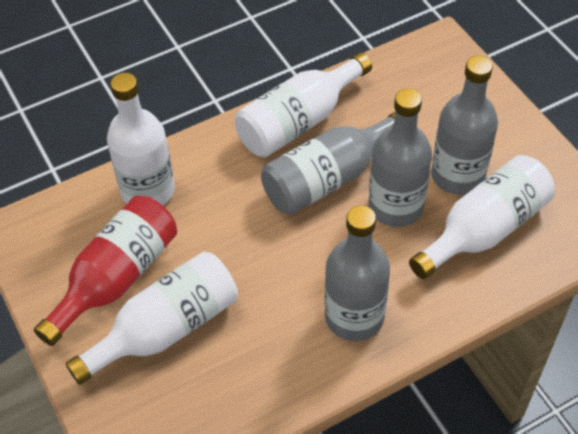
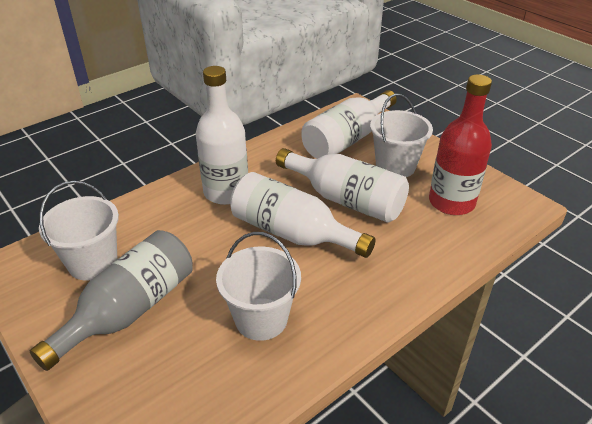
grey bottle: 4 -> 1
white bucket: 0 -> 3

